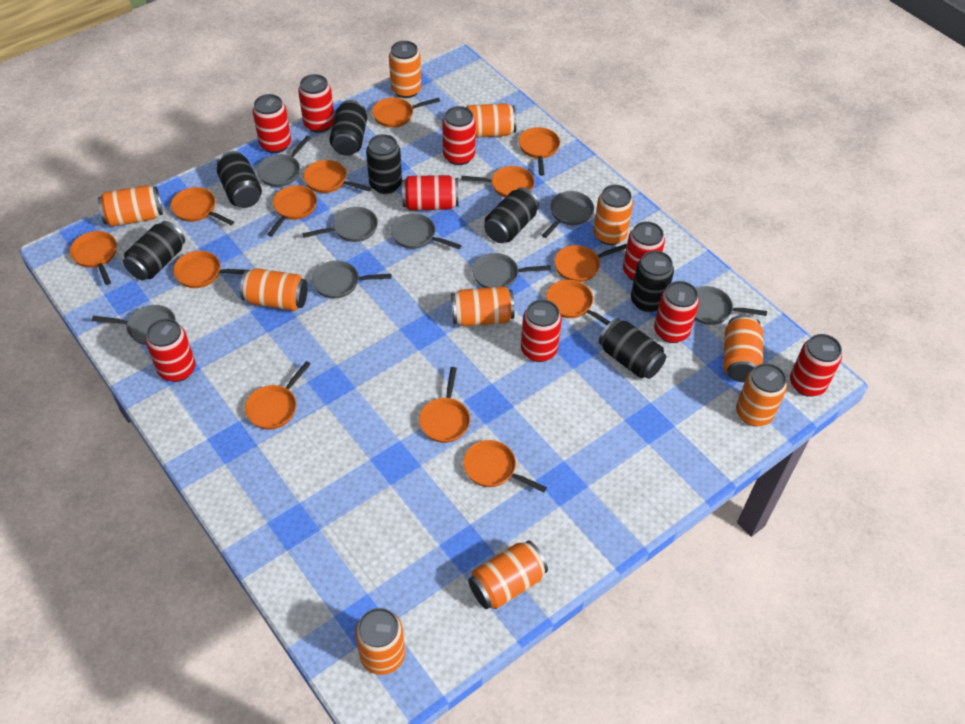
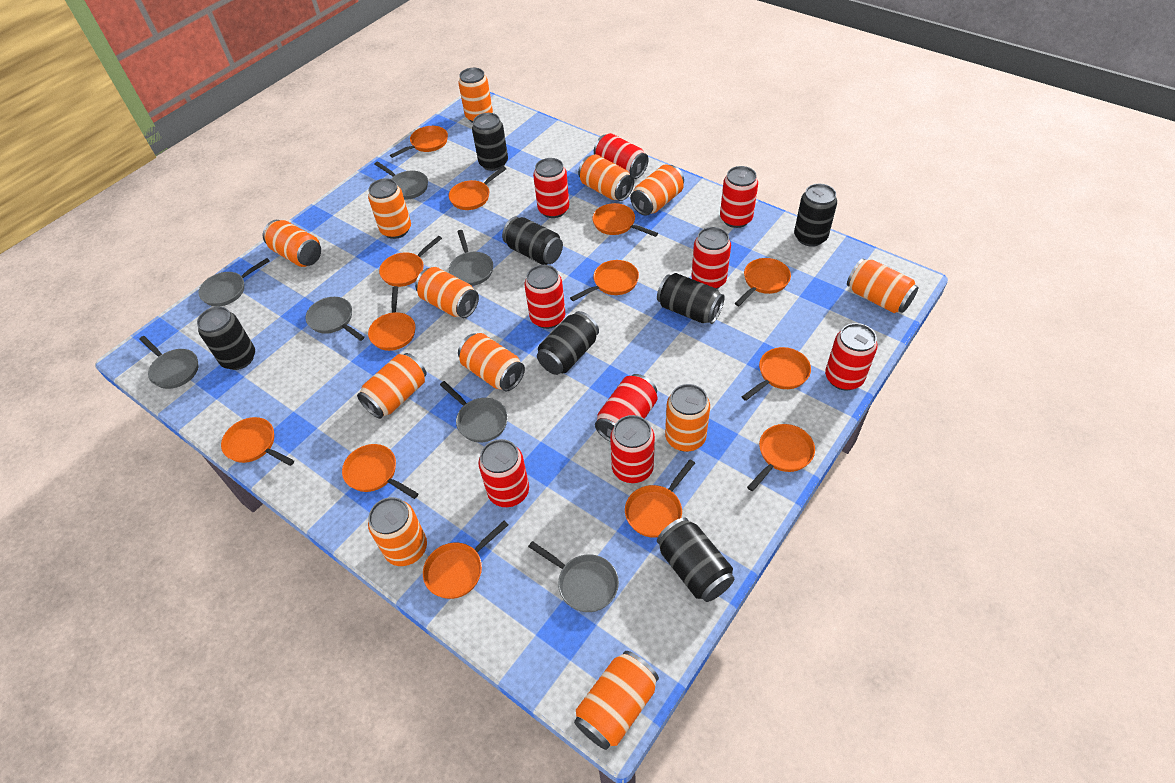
grey pan: 8 -> 7
orange can: 10 -> 12

